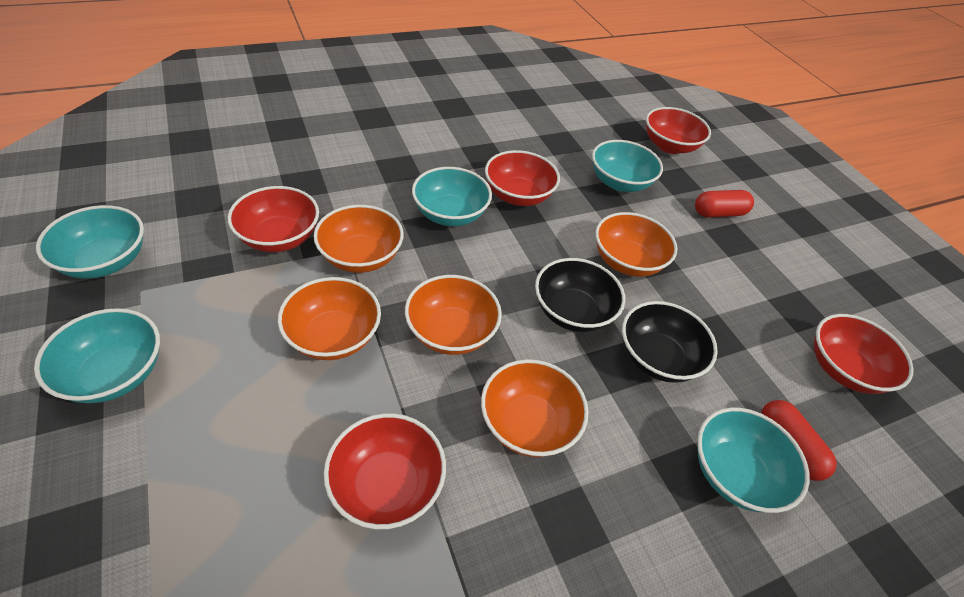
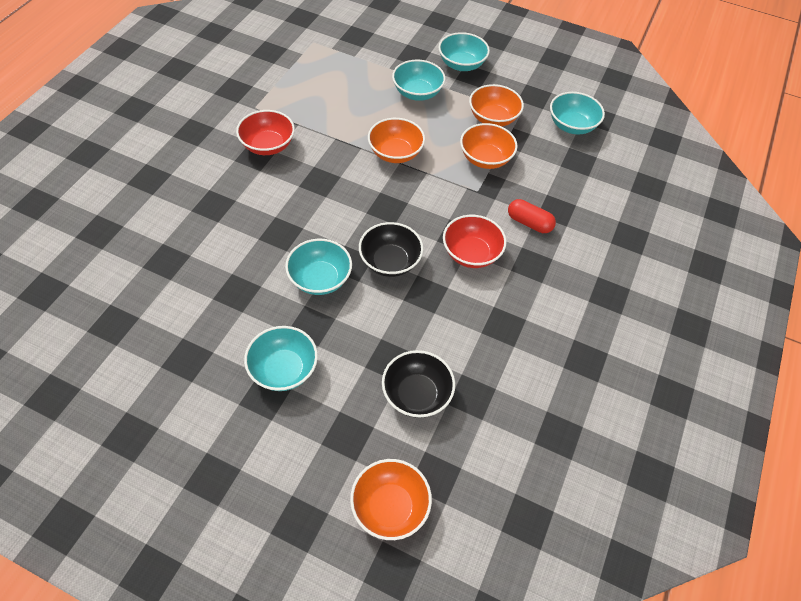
orange bowl: 5 -> 4
red bowl: 5 -> 2
red capsule: 2 -> 1

